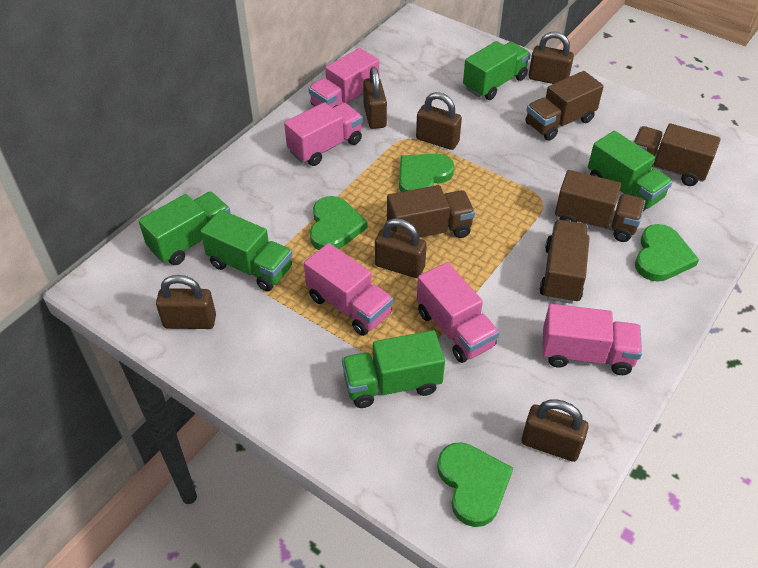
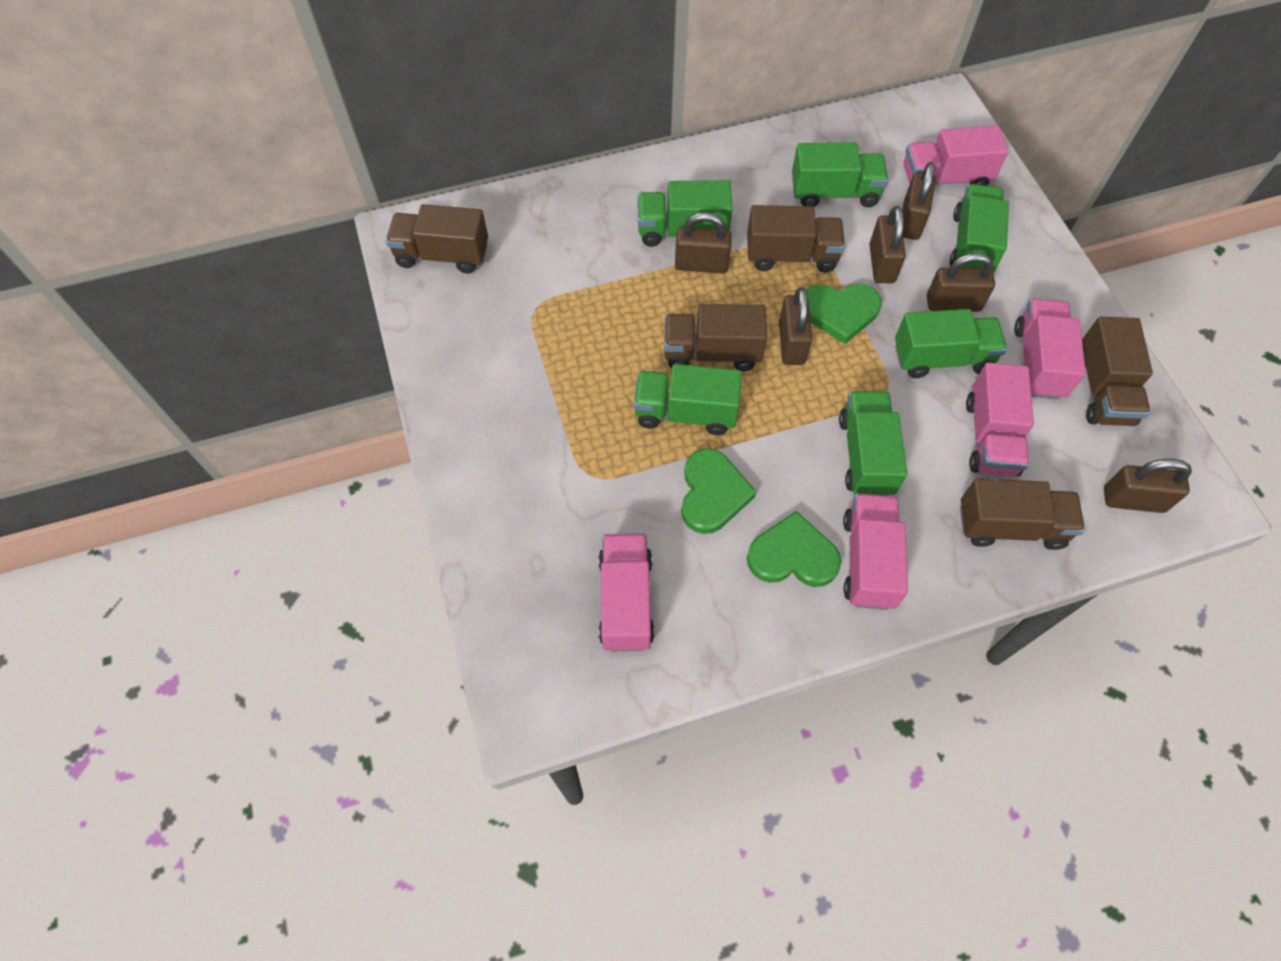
green heart: 4 -> 3
green truck: 5 -> 6

